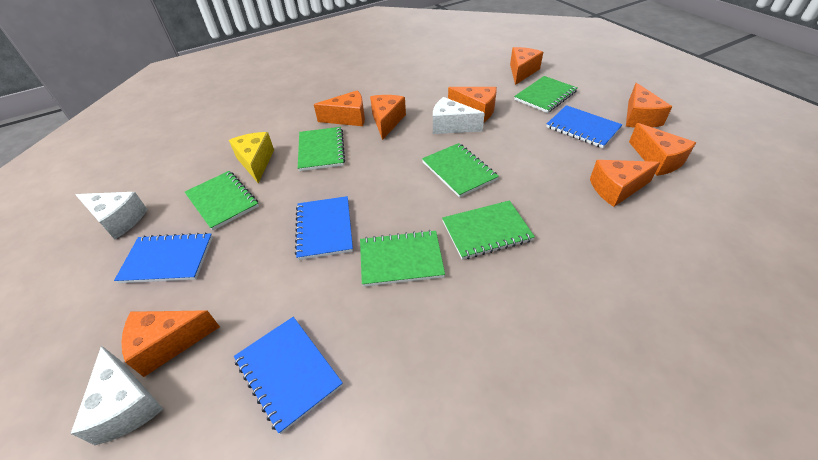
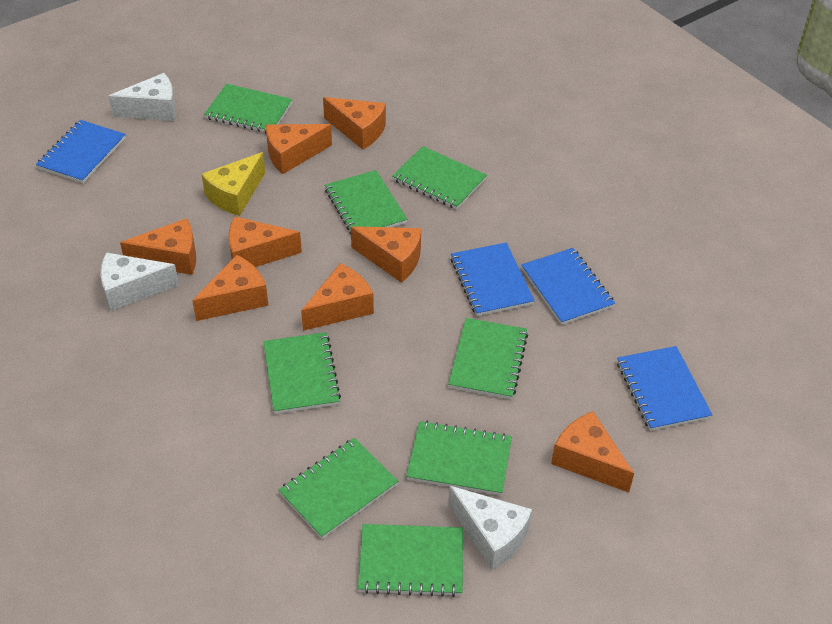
green notebook: 6 -> 8

